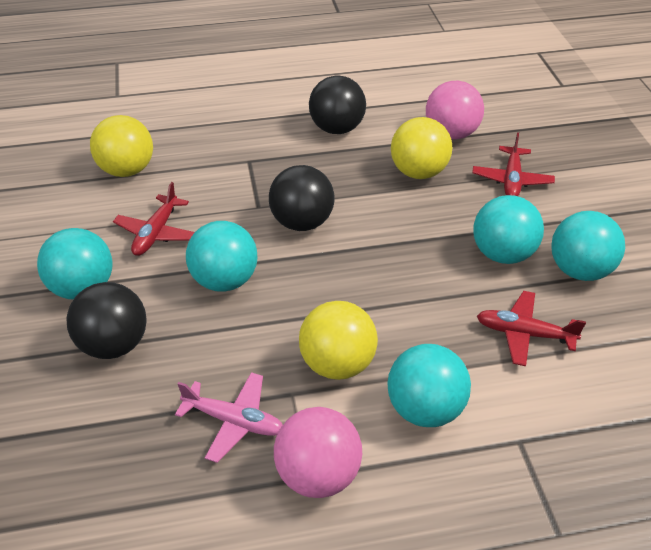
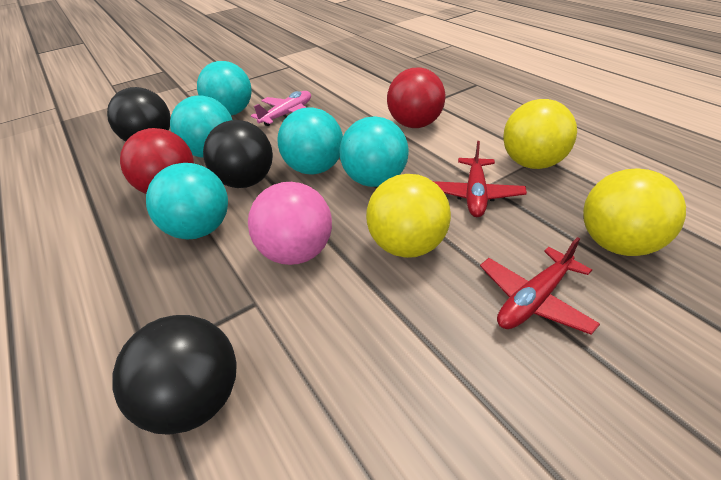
pink ball: 2 -> 1
red ball: 0 -> 2
red plane: 3 -> 2

